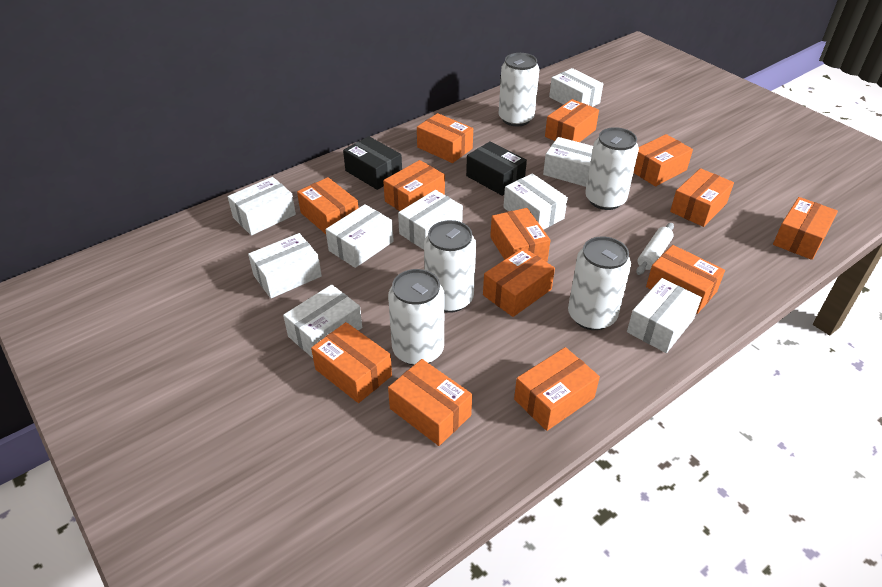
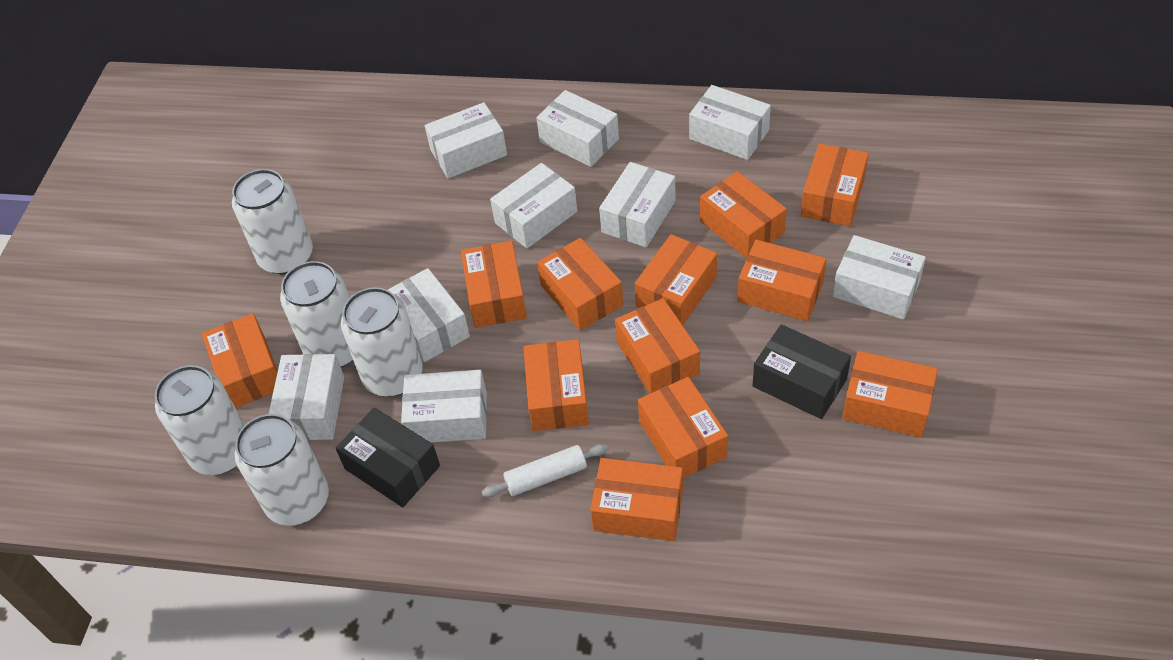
orange box: 13 -> 12

